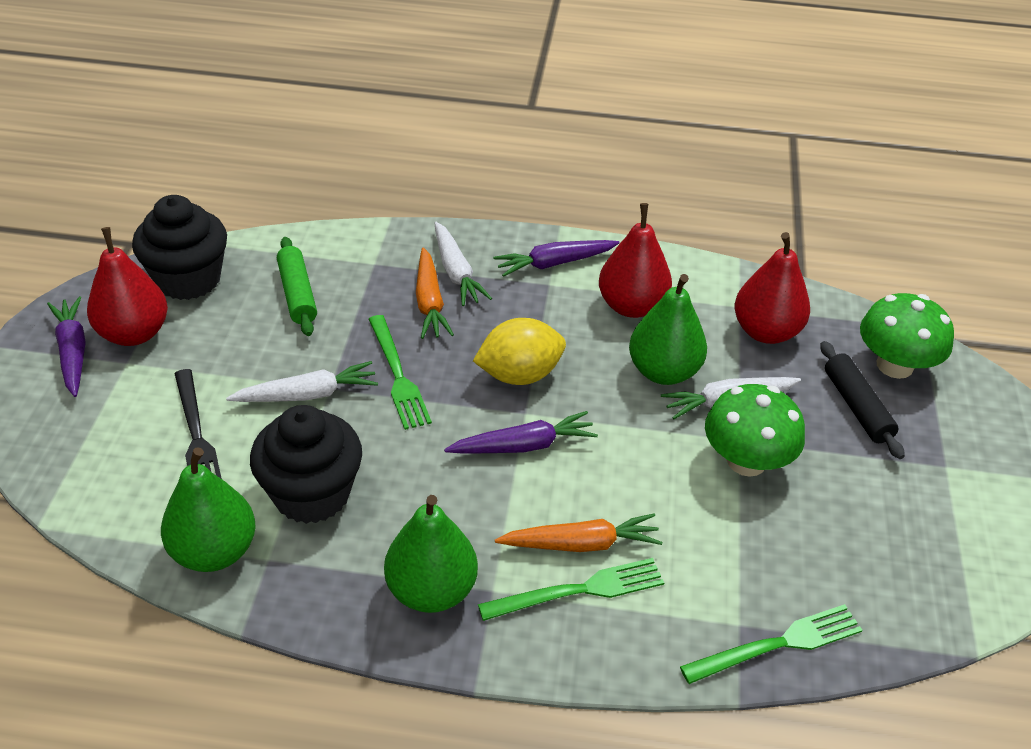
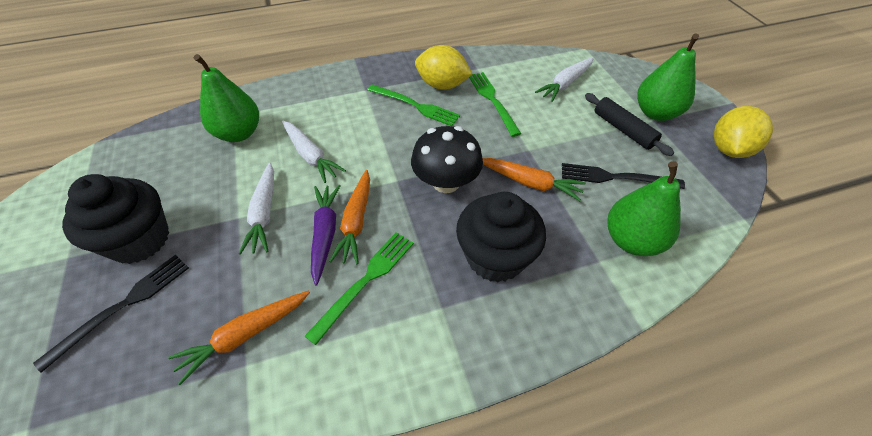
black fork: 1 -> 2
black mushroom: 0 -> 1
green mushroom: 2 -> 0
green rolling pin: 1 -> 0
orange carrot: 2 -> 3
purple carrot: 3 -> 1
red pear: 3 -> 0
yellow lemon: 1 -> 2

